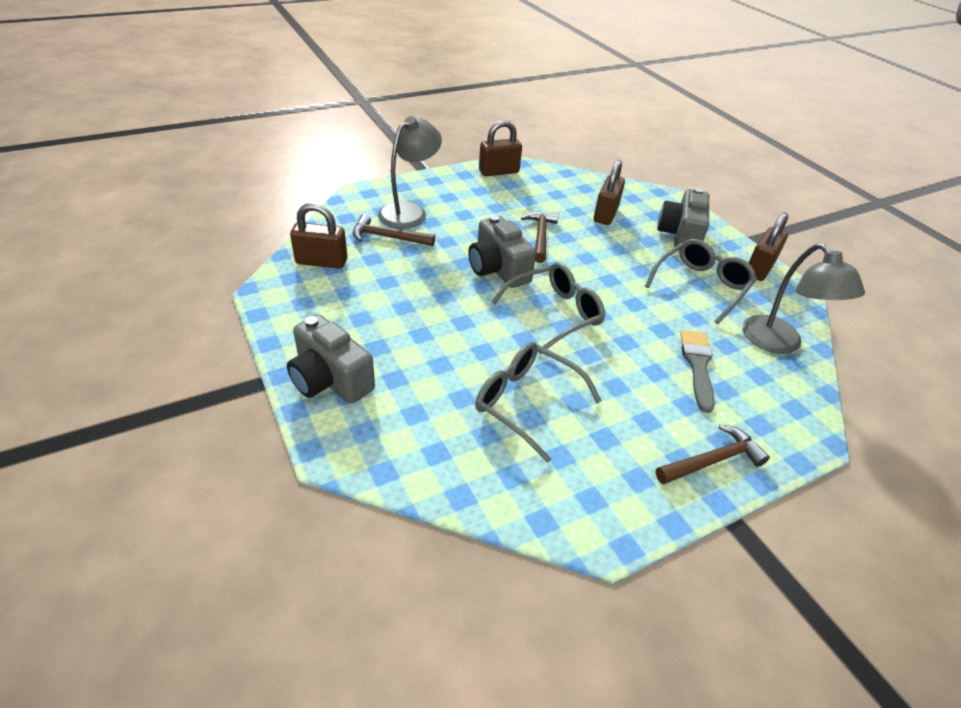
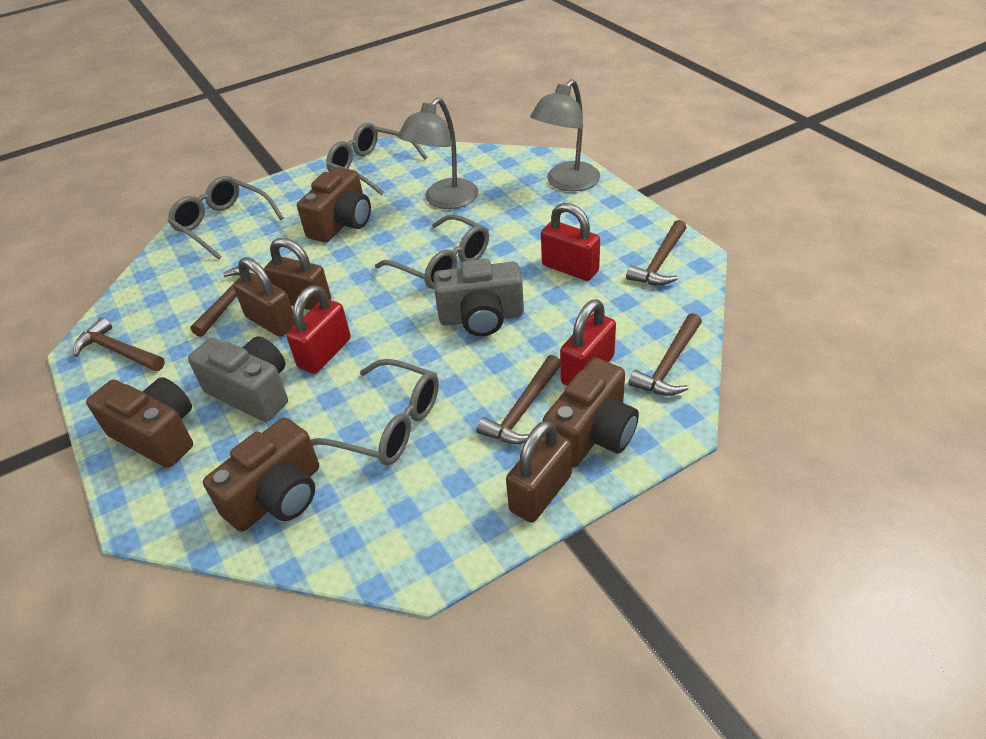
brown camera: 0 -> 4
brown hammer: 3 -> 5
brown padlock: 4 -> 3
grey brush: 1 -> 0
grey camera: 3 -> 2
grey glasses: 3 -> 4
red padlock: 0 -> 3

